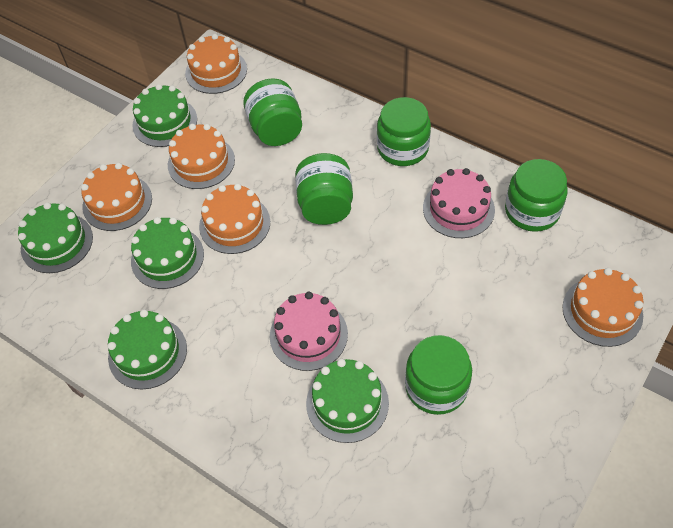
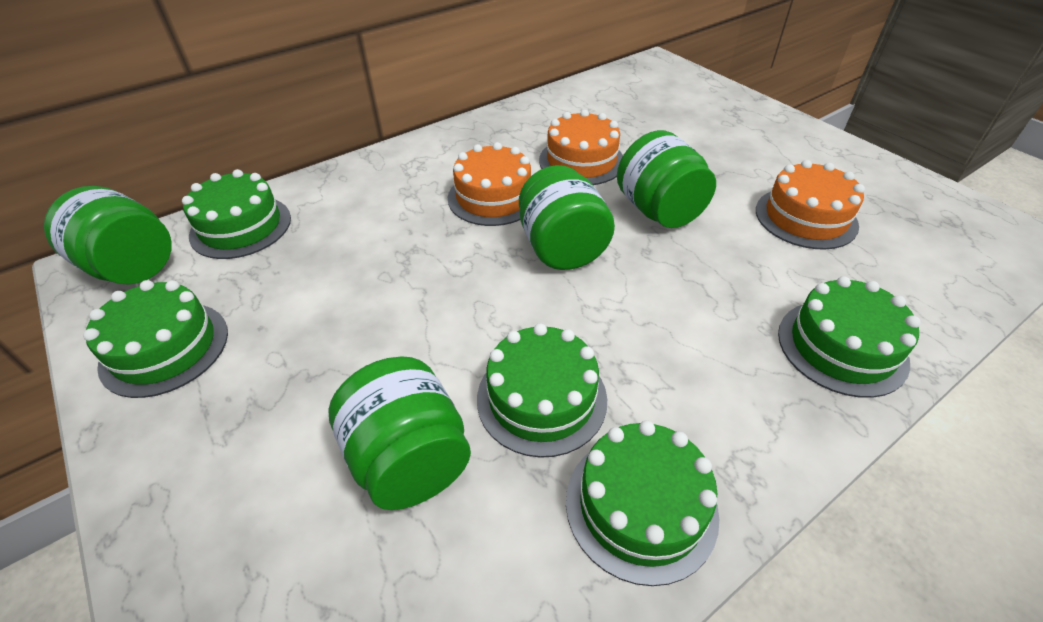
green jar: 5 -> 4
orange cake: 5 -> 3
pink cake: 2 -> 0

